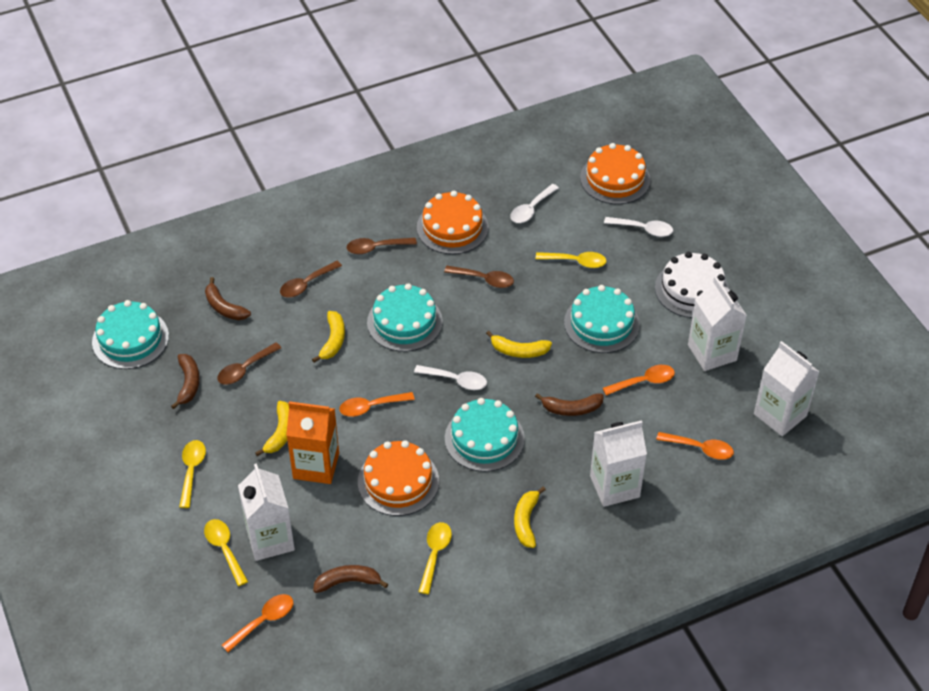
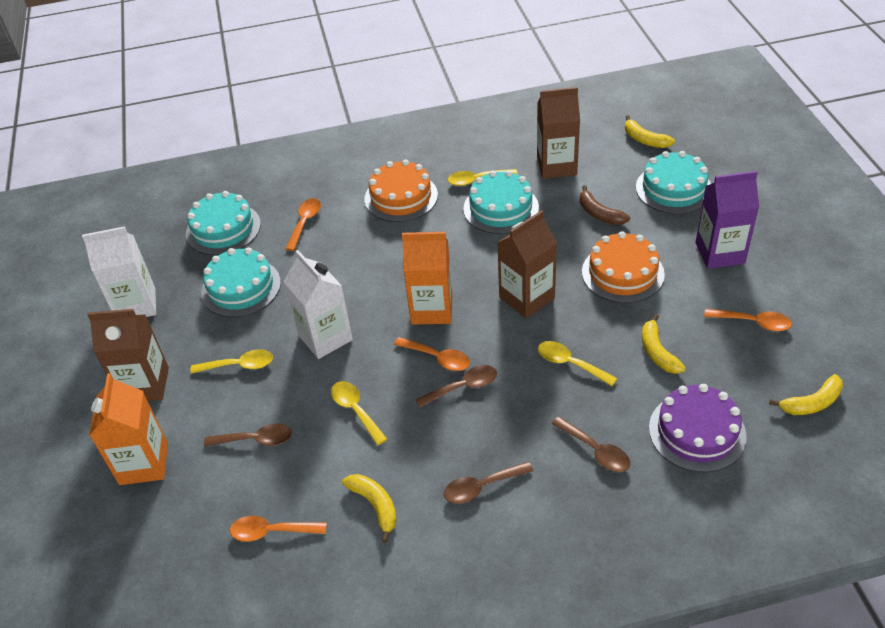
brown banana: 4 -> 1
brown carton: 0 -> 3
orange cake: 3 -> 2
orange carton: 1 -> 2
purple cake: 0 -> 1
purple carton: 0 -> 1
white cake: 1 -> 0
white carton: 4 -> 2
white spoon: 3 -> 0

